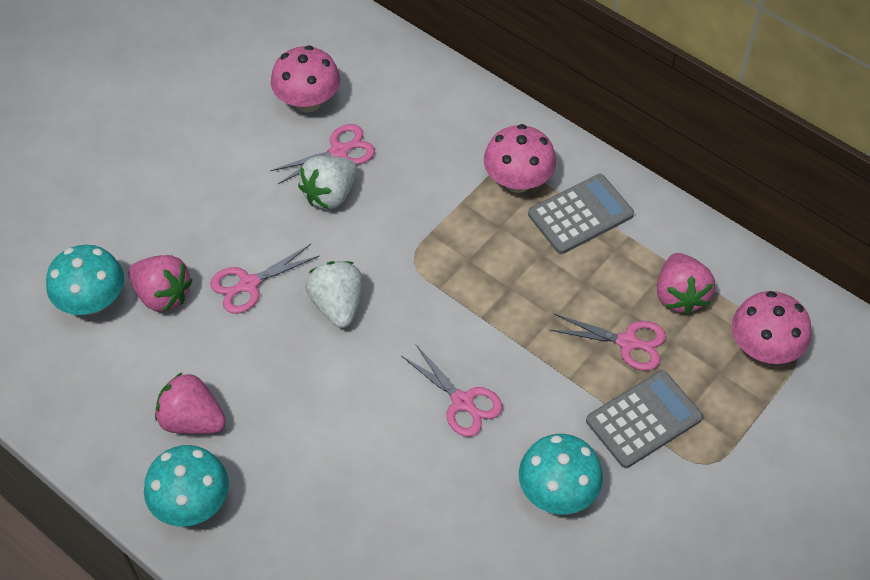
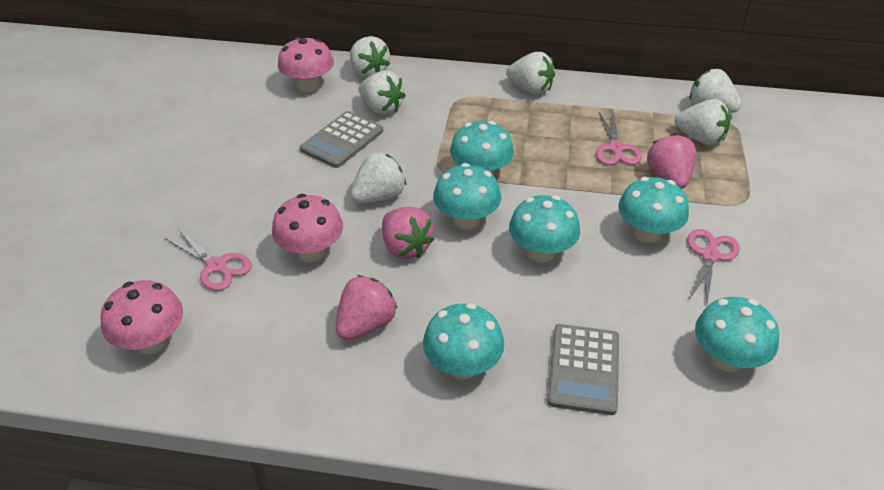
pink scissors: 4 -> 3
turquoise mushroom: 3 -> 6
white strawberry: 2 -> 6

